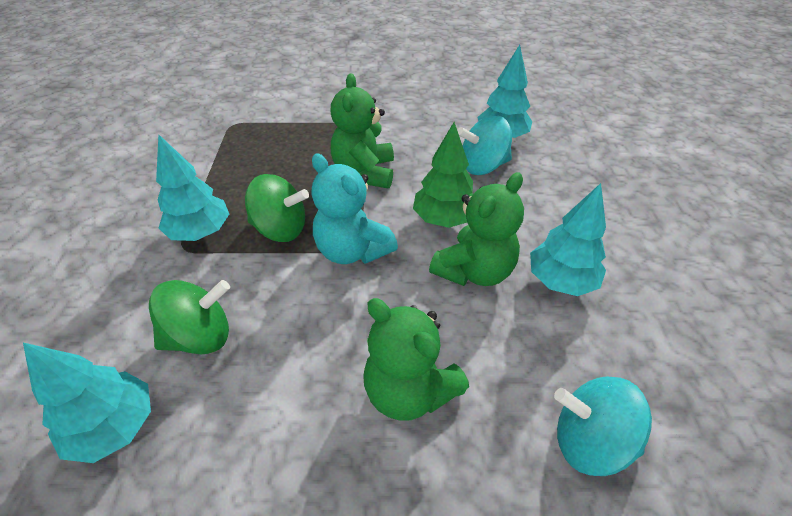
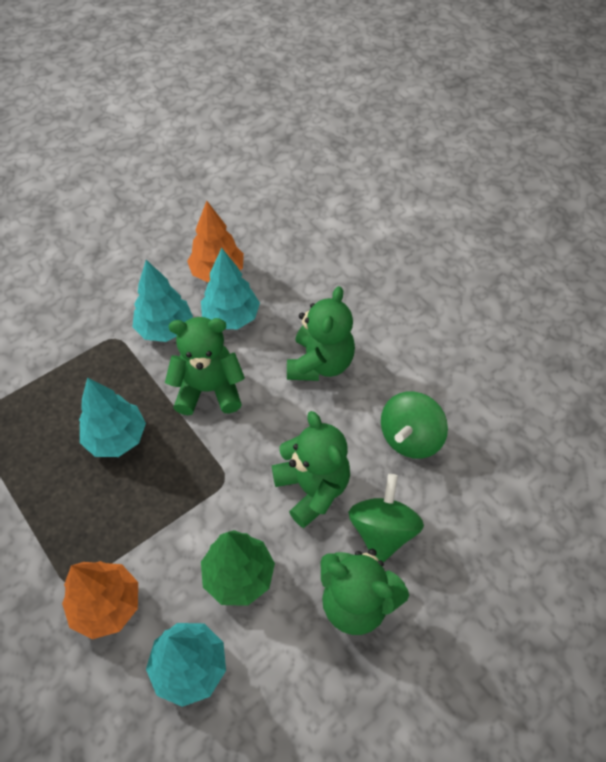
green teddy bear: 3 -> 4
orange tree: 0 -> 2
turquoise spinning top: 2 -> 0
turquoise teddy bear: 1 -> 0

